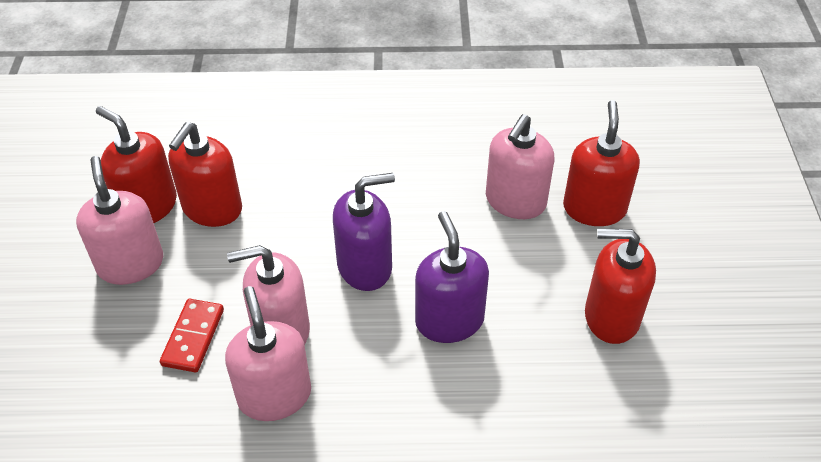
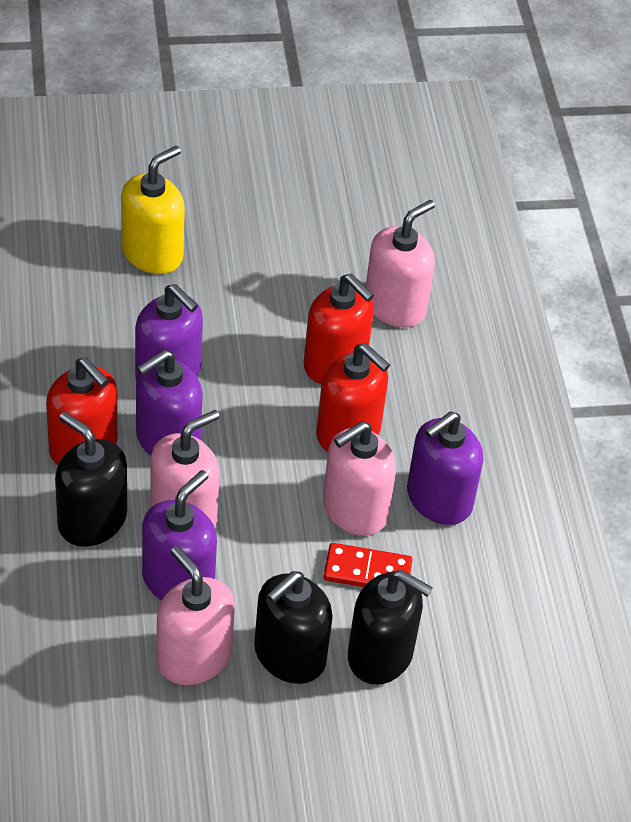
black soap dispenser: 0 -> 3
purple soap dispenser: 2 -> 4
red soap dispenser: 4 -> 3
yellow soap dispenser: 0 -> 1

